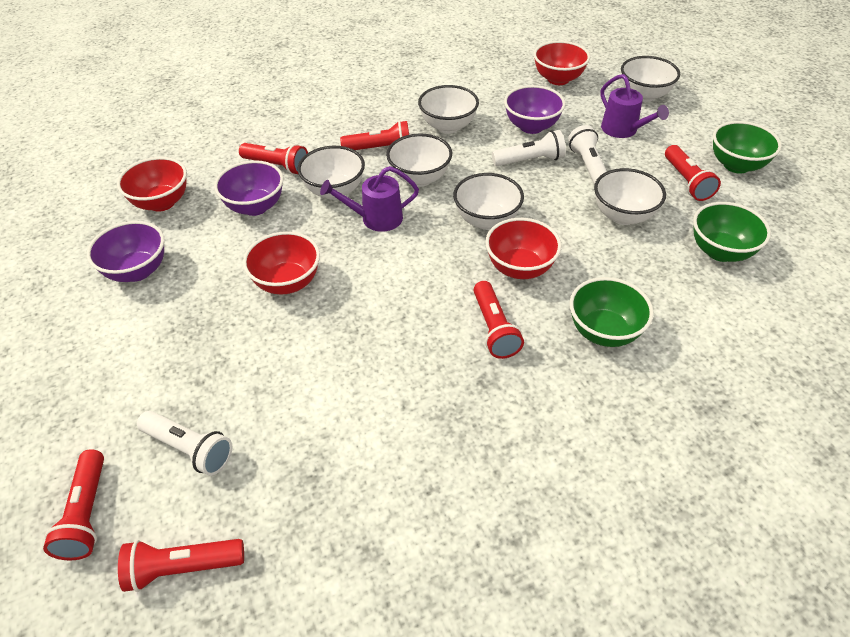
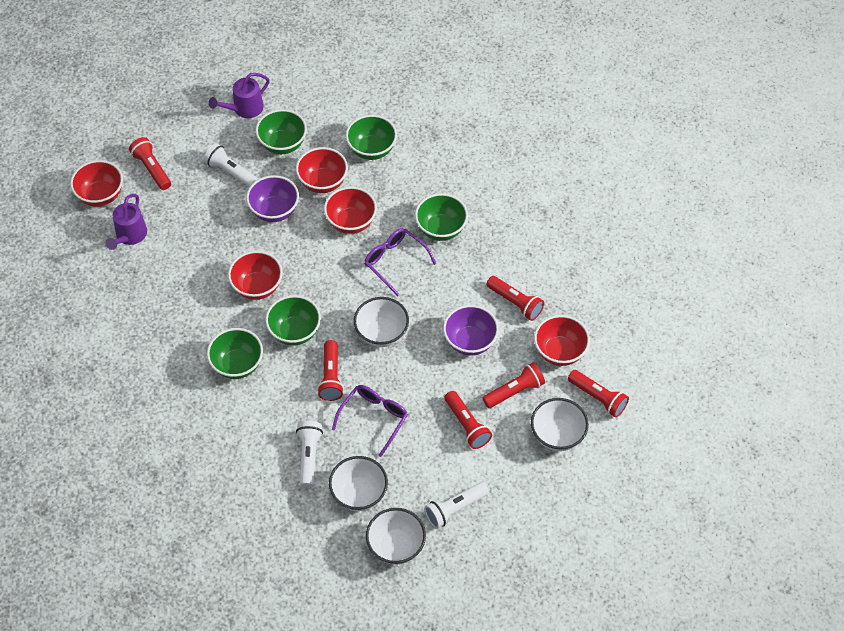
green bowl: 3 -> 5
purple bowl: 3 -> 2
purple glasses: 0 -> 2
red bowl: 4 -> 5
white bowl: 6 -> 4

